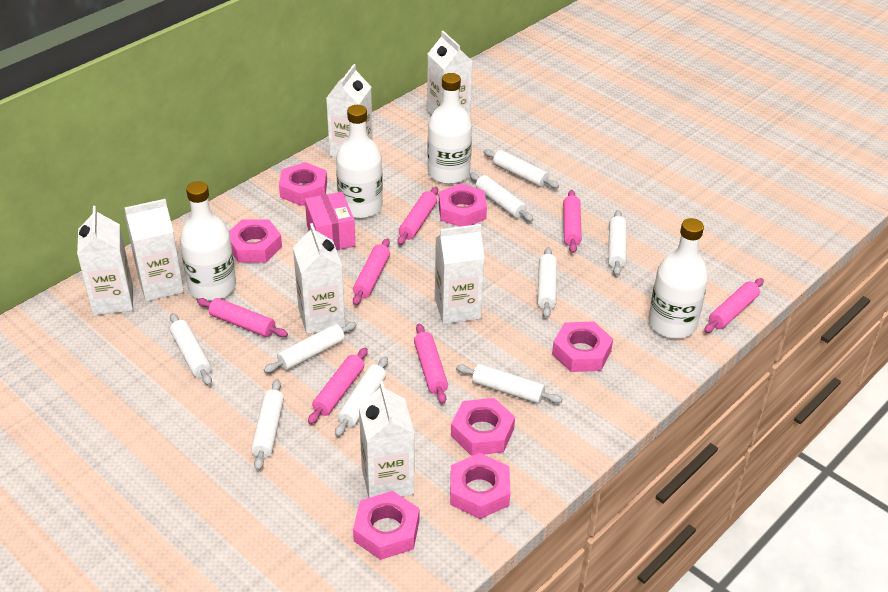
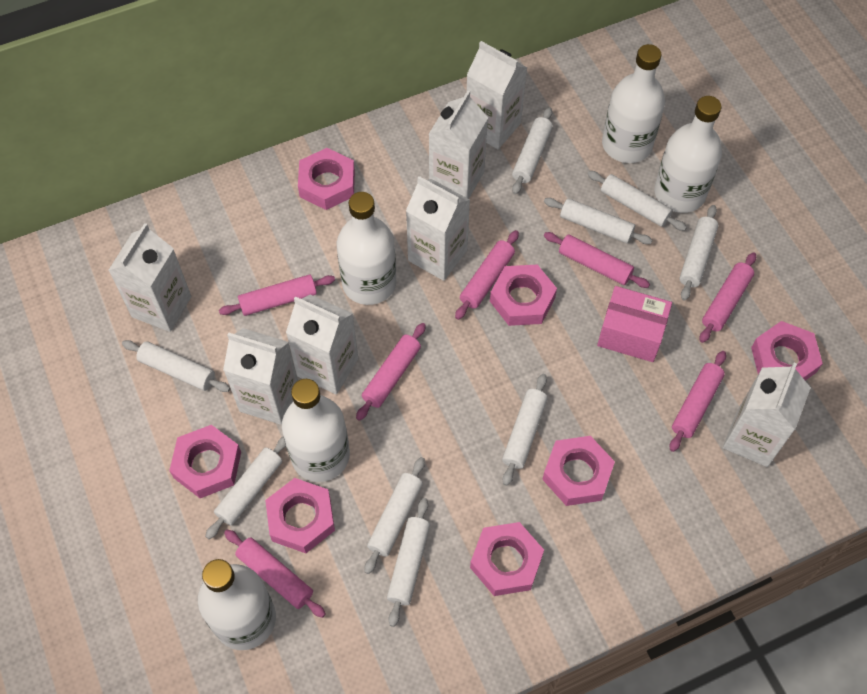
white bottle: 4 -> 5

